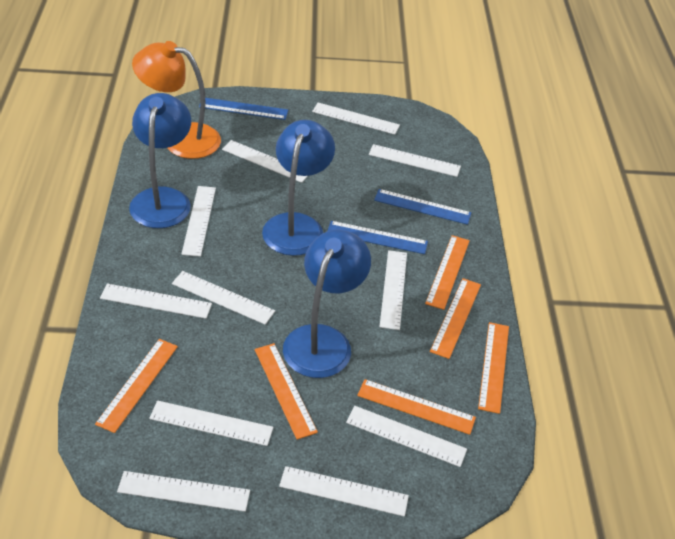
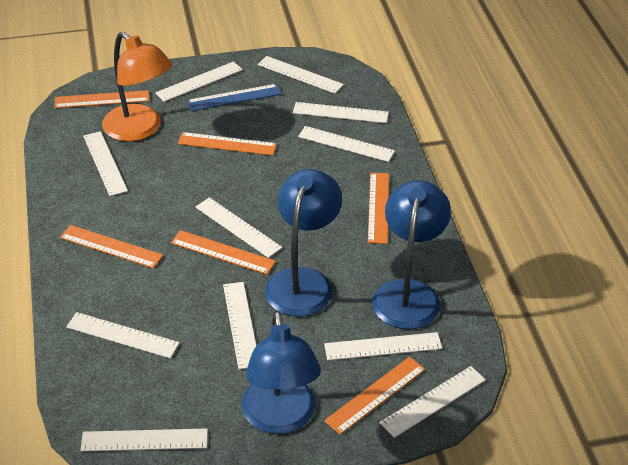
blue ruler: 3 -> 1

